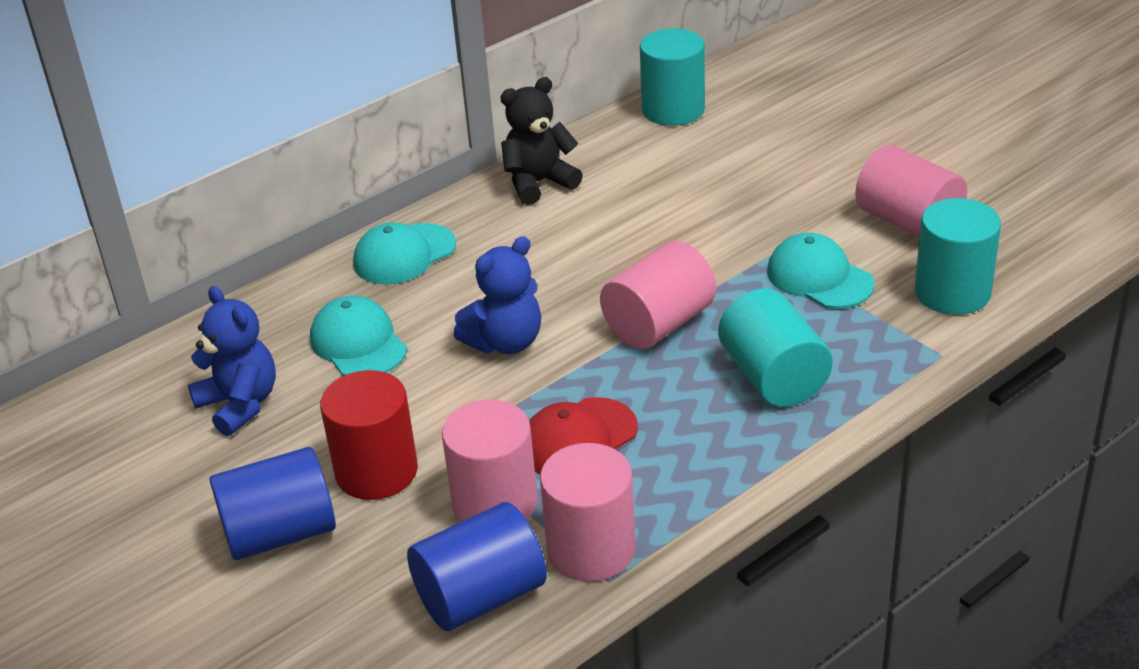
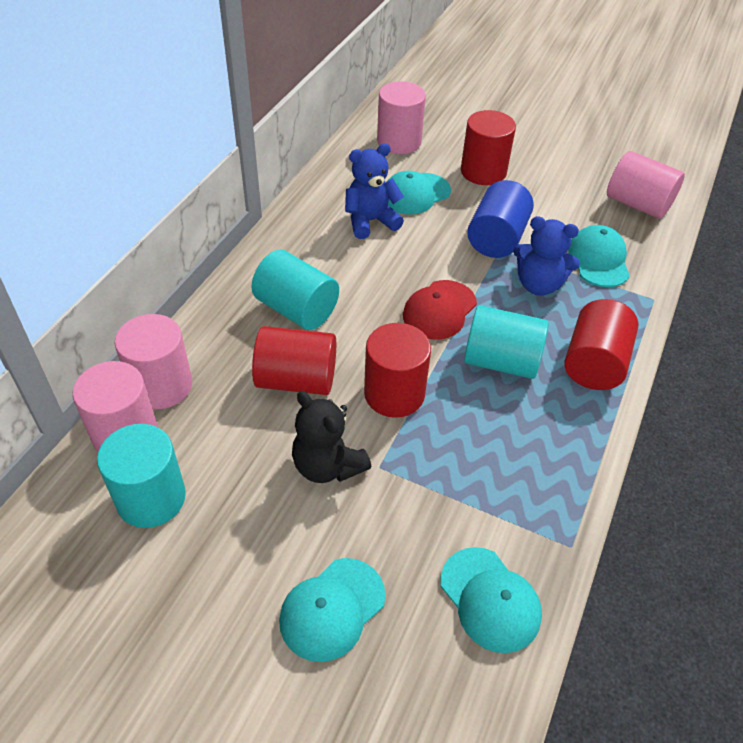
blue cylinder: 2 -> 1
red cylinder: 1 -> 4
turquoise cap: 3 -> 4

